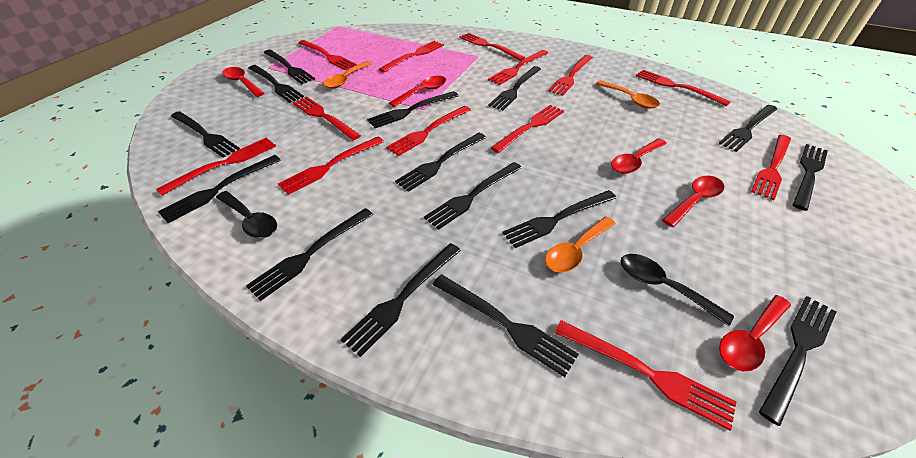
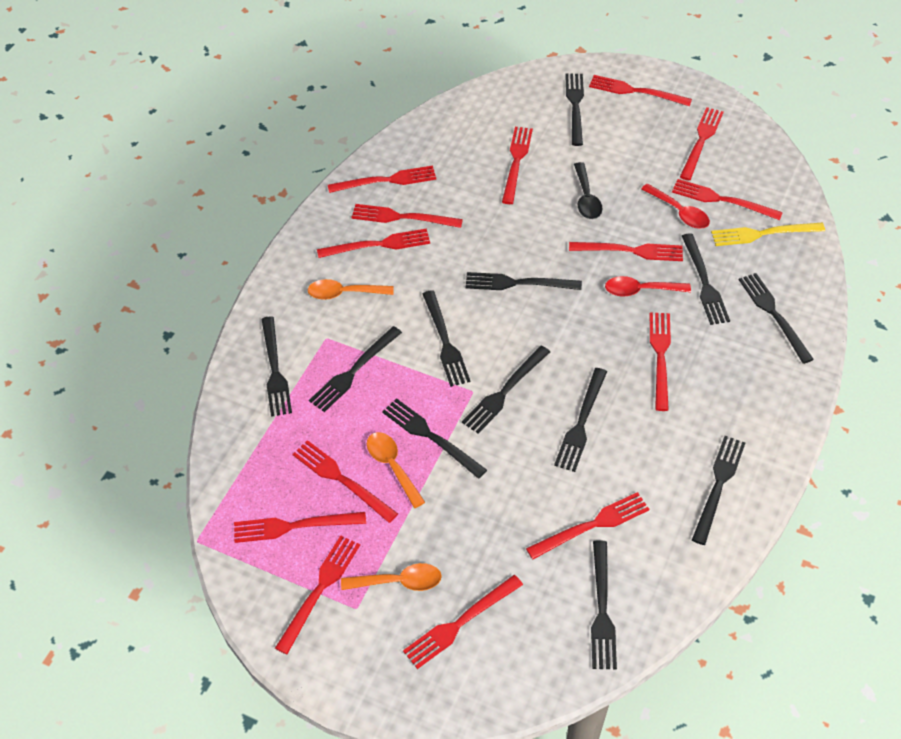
black fork: 15 -> 12
black spoon: 2 -> 1
red fork: 13 -> 14
red spoon: 5 -> 2
yellow fork: 0 -> 1

